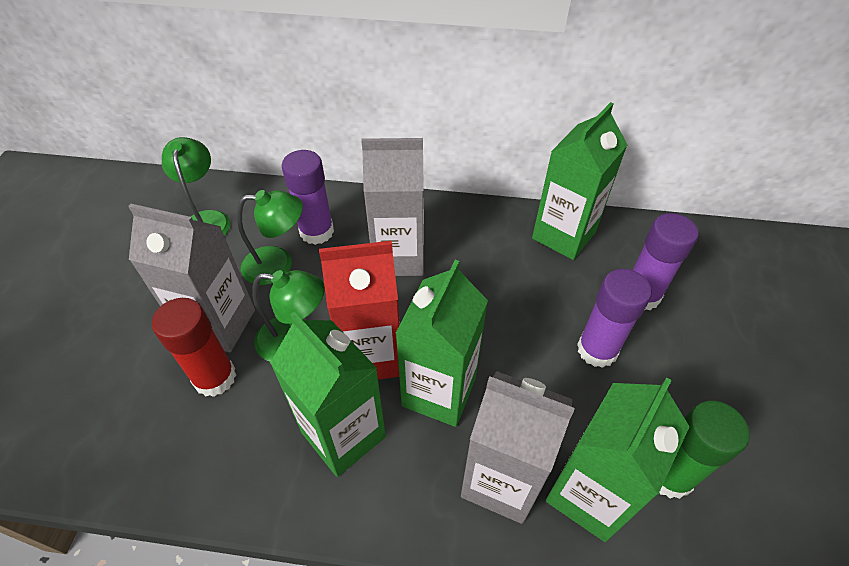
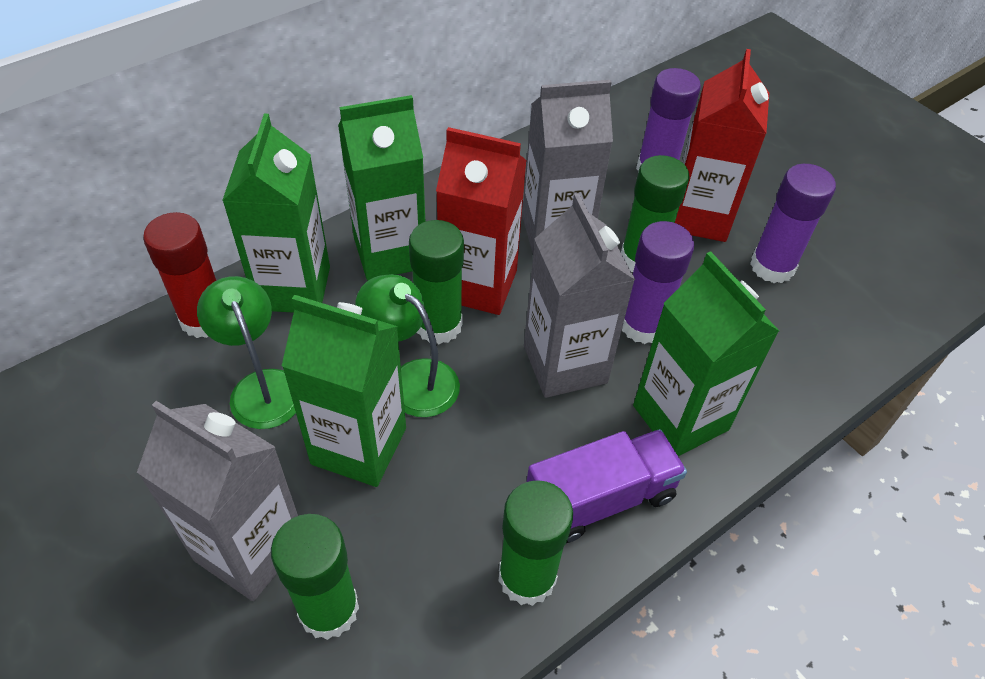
green glue stick: 1 -> 4
green lamp: 3 -> 2
purple truck: 0 -> 1
red carton: 1 -> 2

